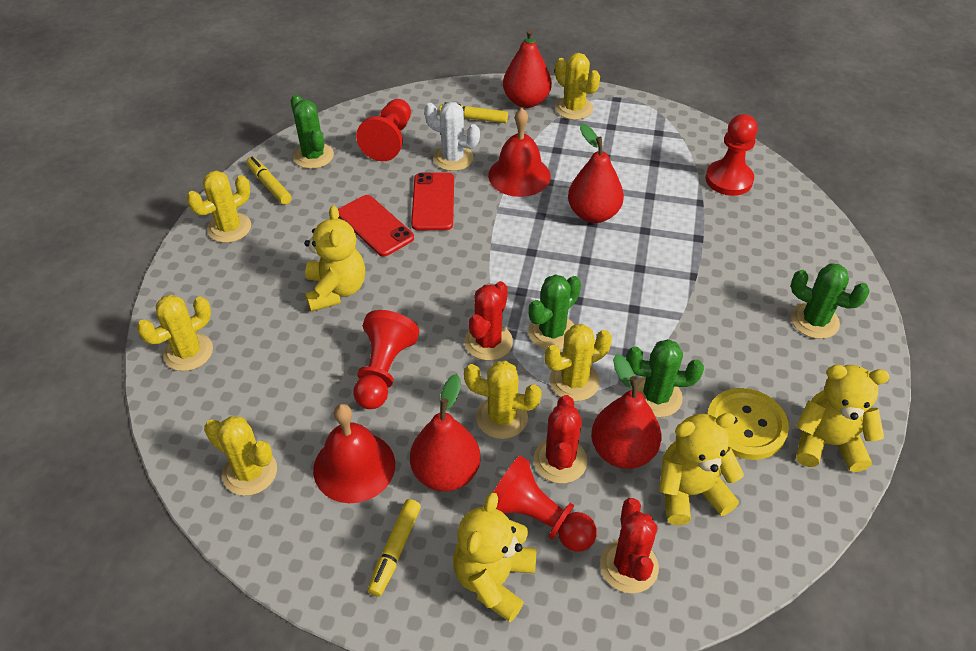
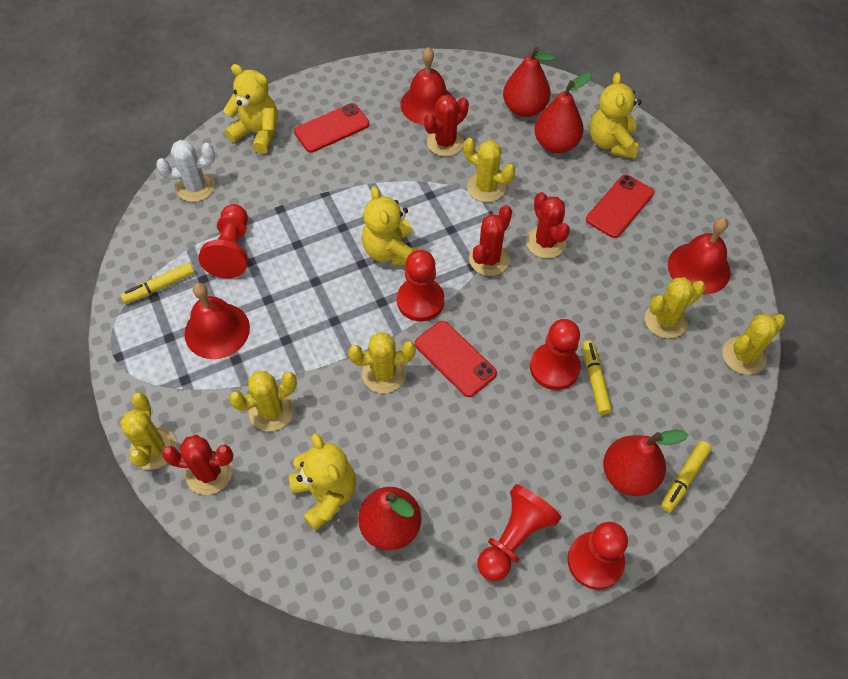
green cactus: 4 -> 0
red bell: 2 -> 3
red cactus: 3 -> 4
red pawn: 4 -> 5
red phone: 2 -> 3
yellow button: 1 -> 0

